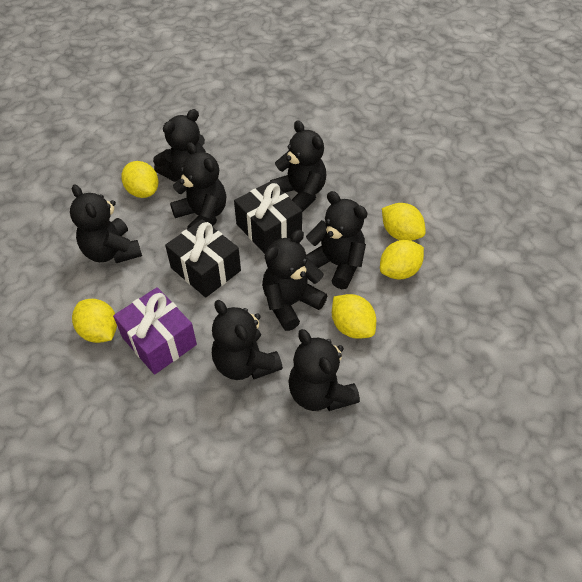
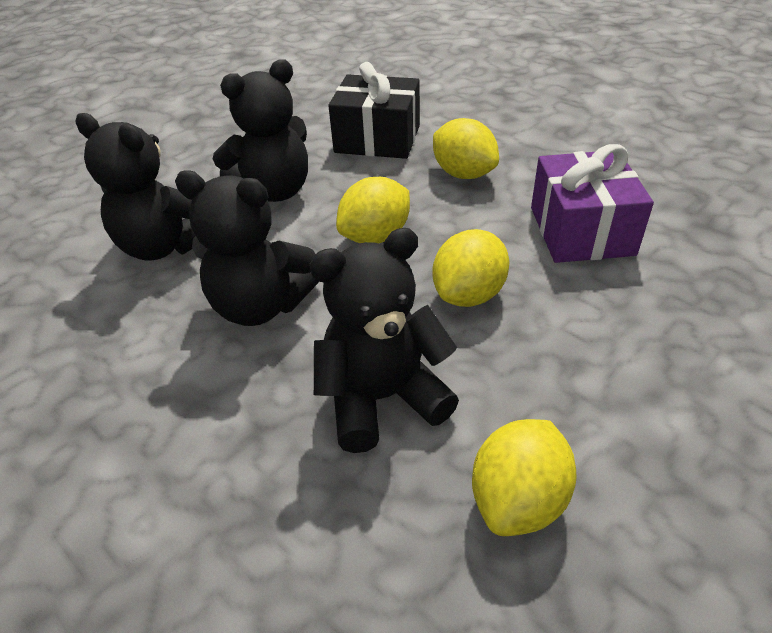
black gift: 2 -> 1
black teddy bear: 8 -> 4
yellow lemon: 5 -> 4

